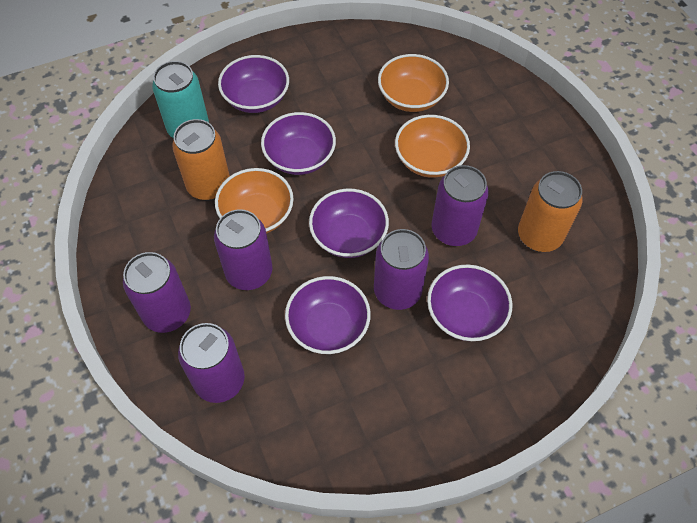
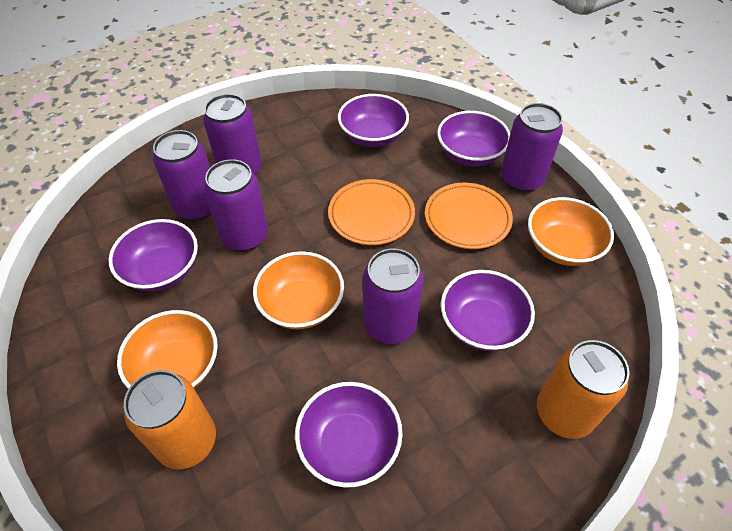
orange plate: 0 -> 2
turquoise can: 1 -> 0

